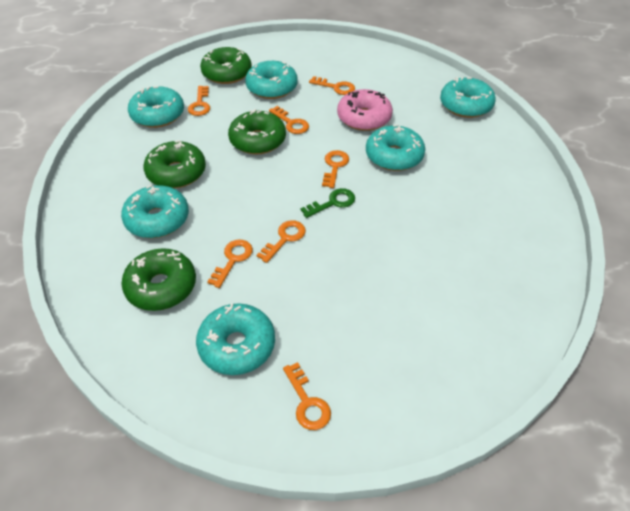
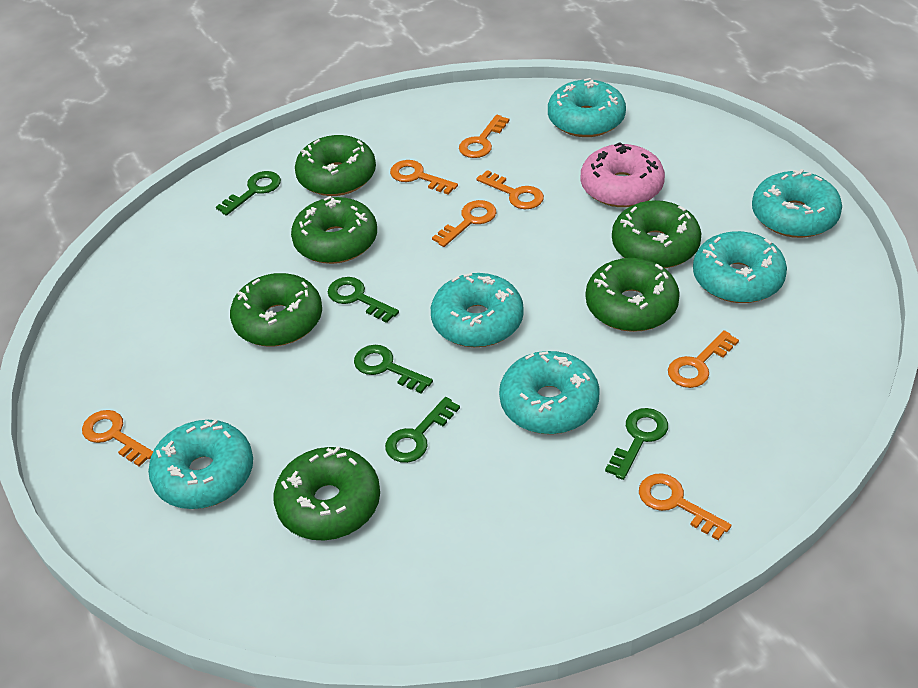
green donut: 4 -> 6
green key: 1 -> 5

